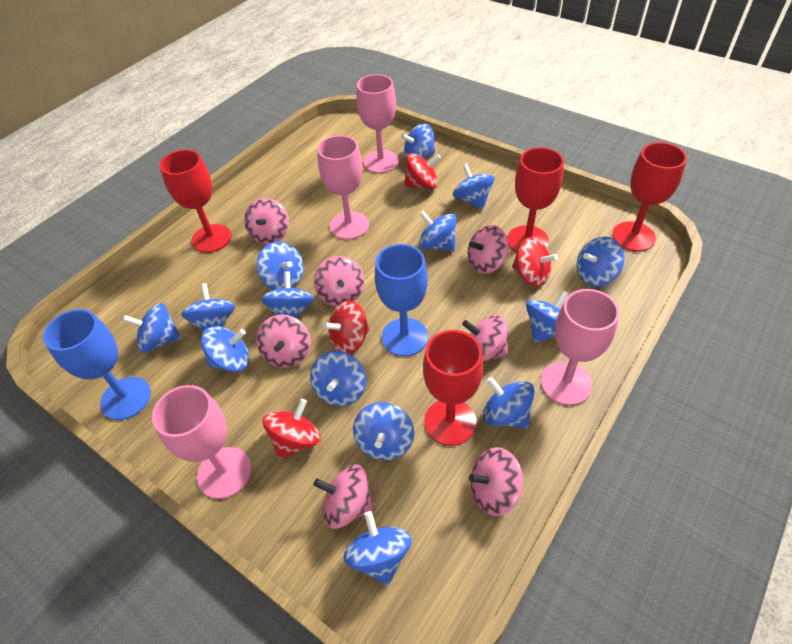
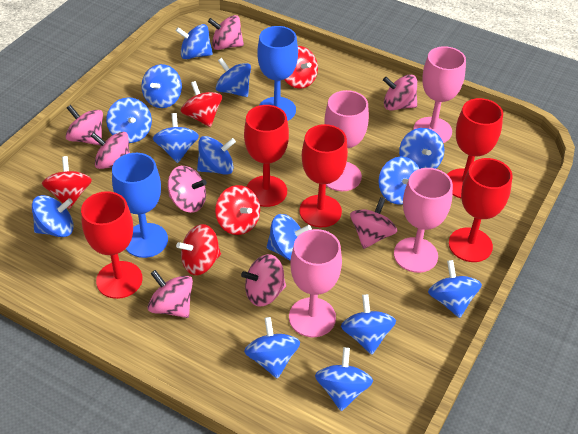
pink spinning top: 7 -> 8
red goblet: 4 -> 5
red spinning top: 4 -> 5

